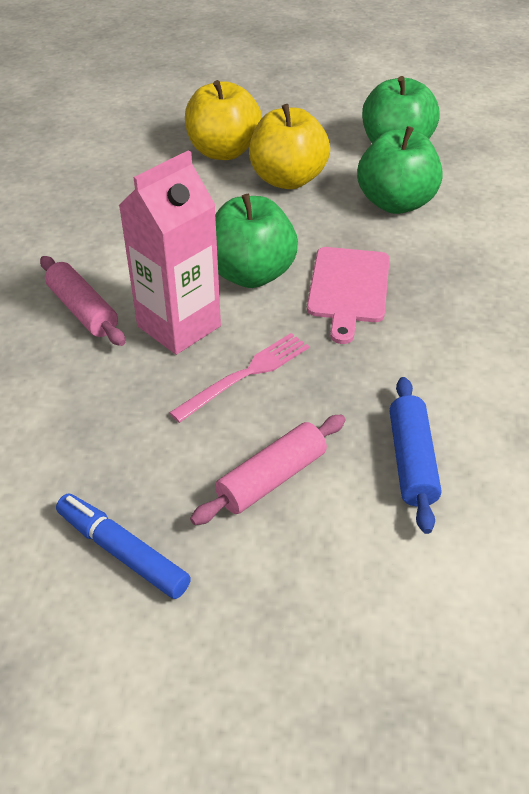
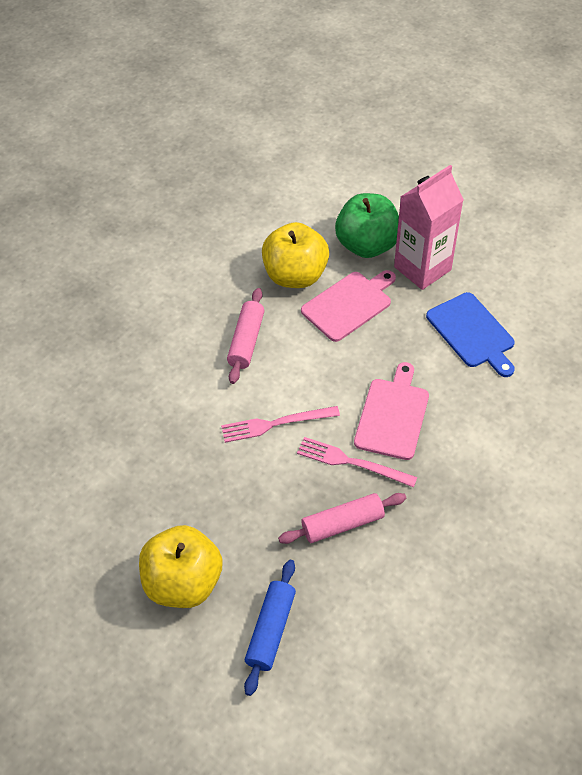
blue cutting board: 0 -> 1
blue marker: 1 -> 0
green apple: 3 -> 1
pink cutting board: 1 -> 2
pink fork: 1 -> 2

